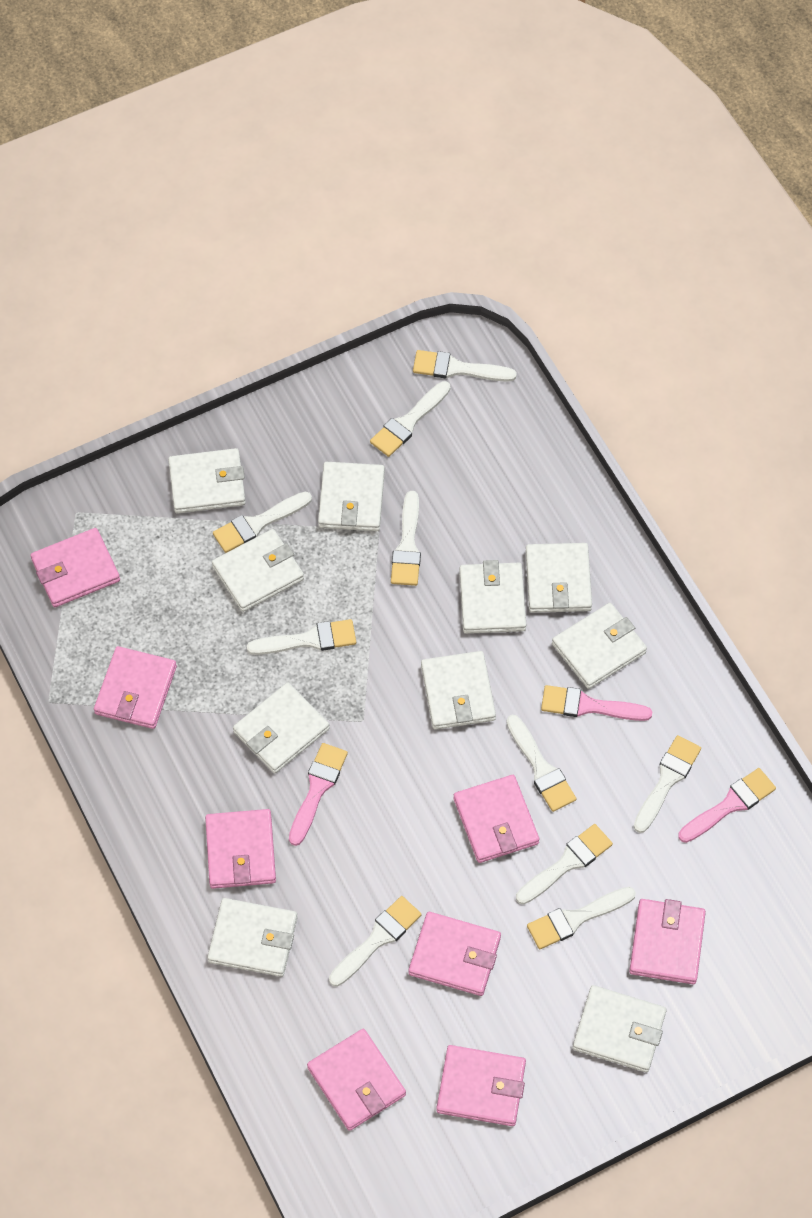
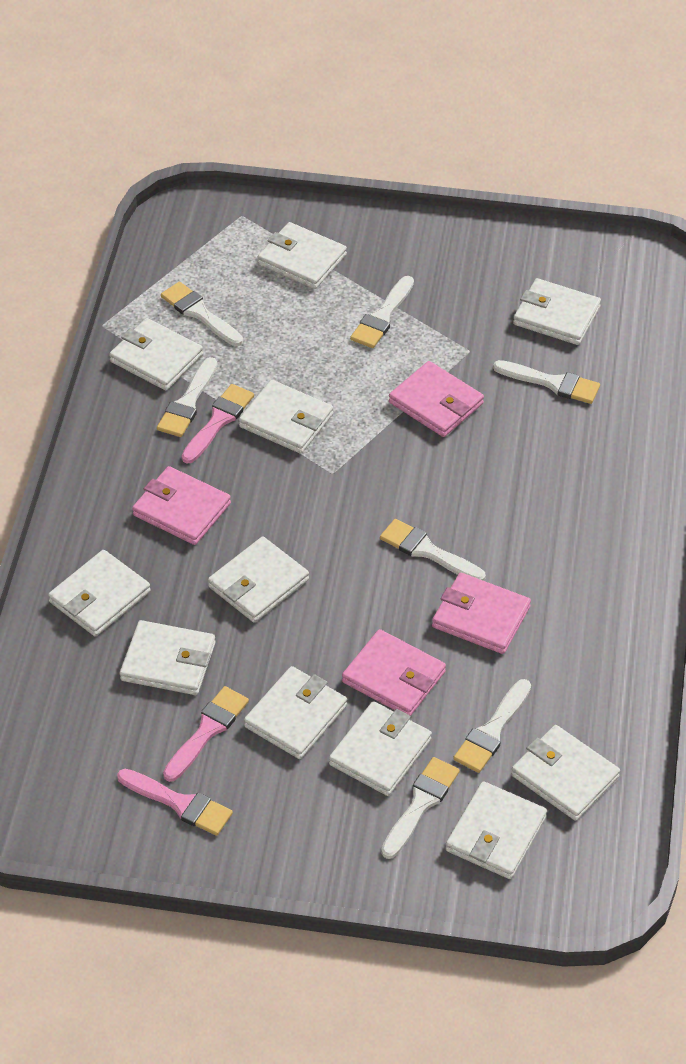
pink wallet: 8 -> 4
white brush: 10 -> 7
white wallet: 10 -> 11

